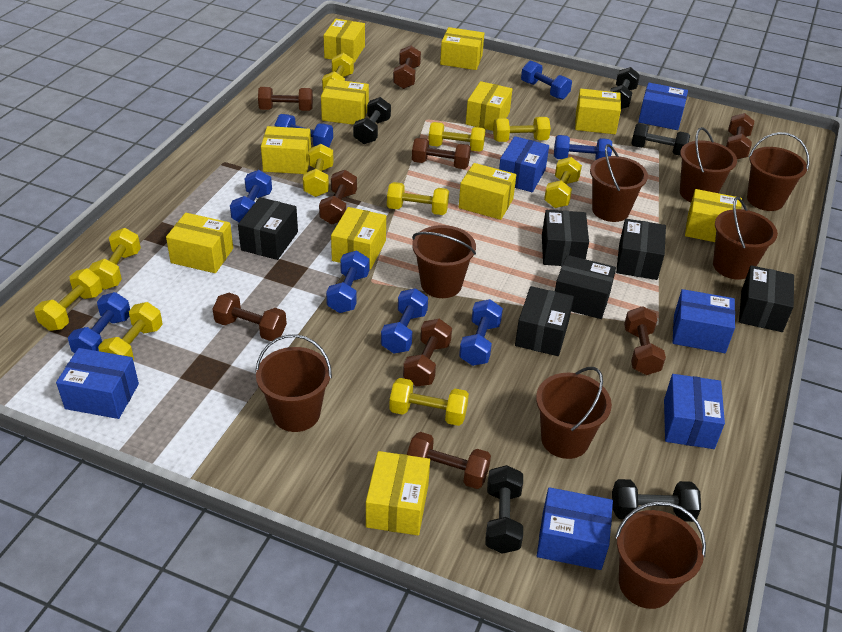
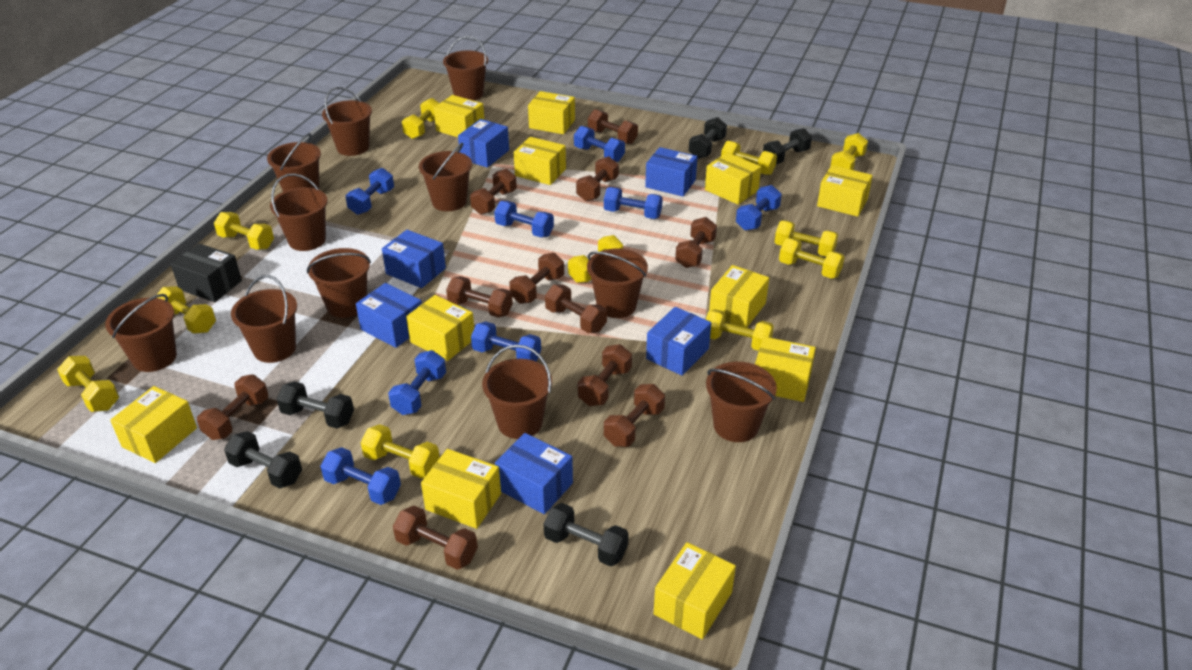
black box: 6 -> 1
brown bucket: 8 -> 11
brown dumbbell: 9 -> 11
yellow dumbbell: 10 -> 11

